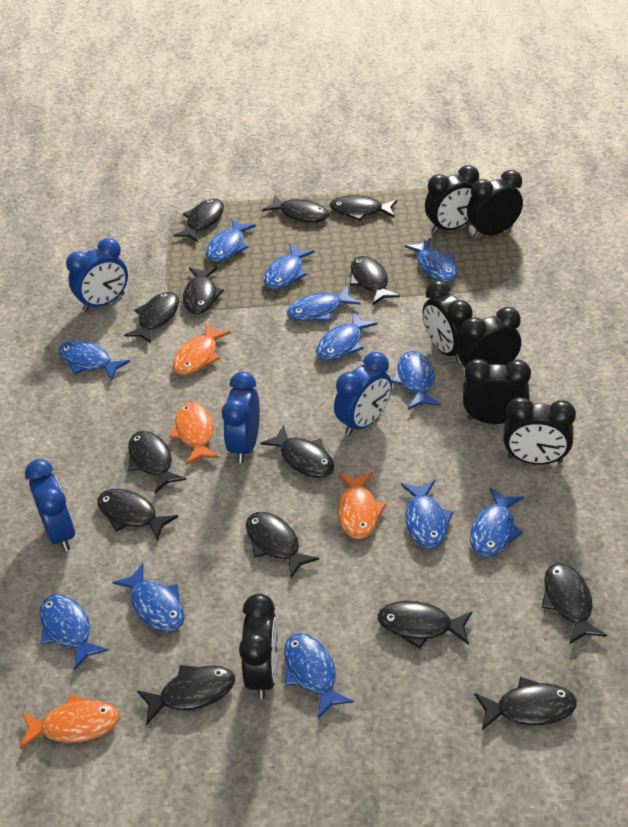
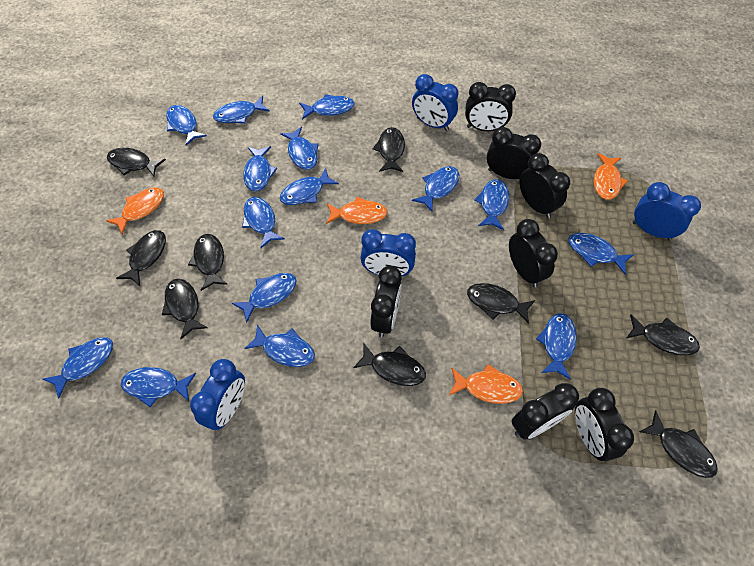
black fish: 14 -> 9
blue fish: 12 -> 15

